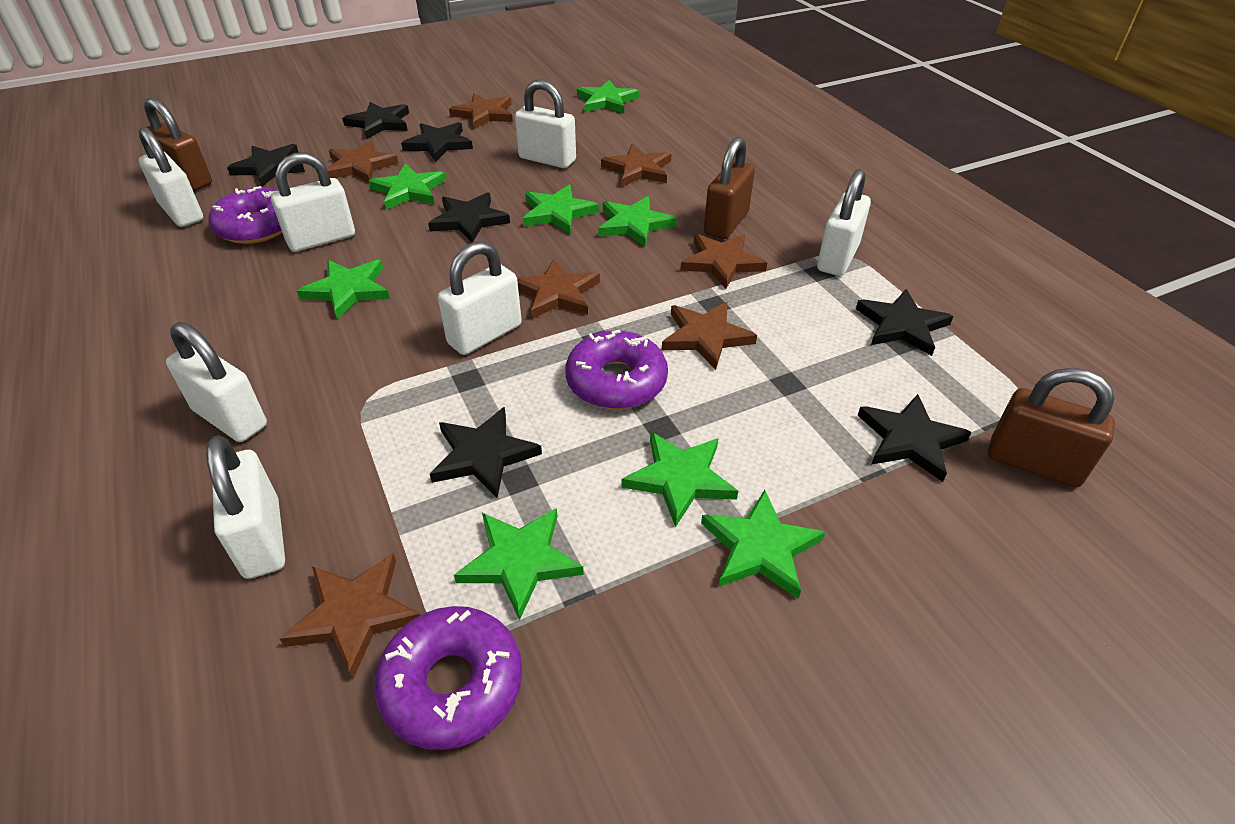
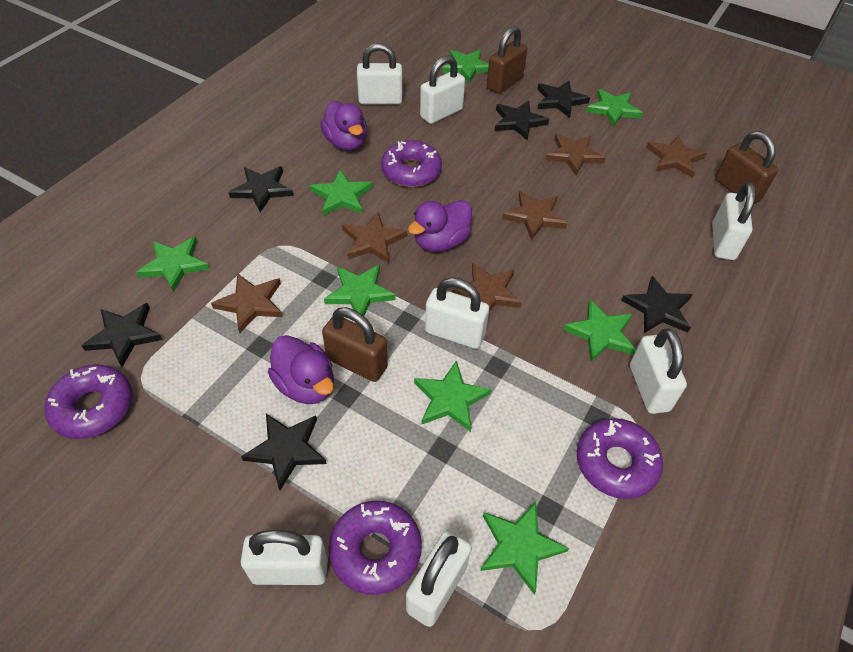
black star: 7 -> 6
brown star: 7 -> 6
purple donut: 3 -> 4
purple duck: 0 -> 3

